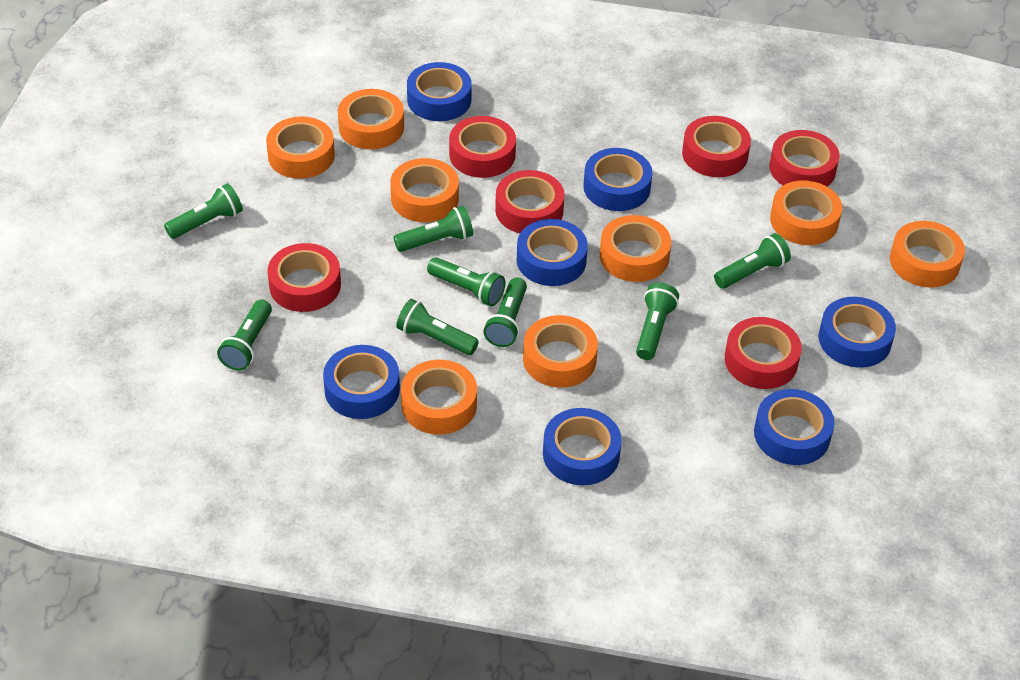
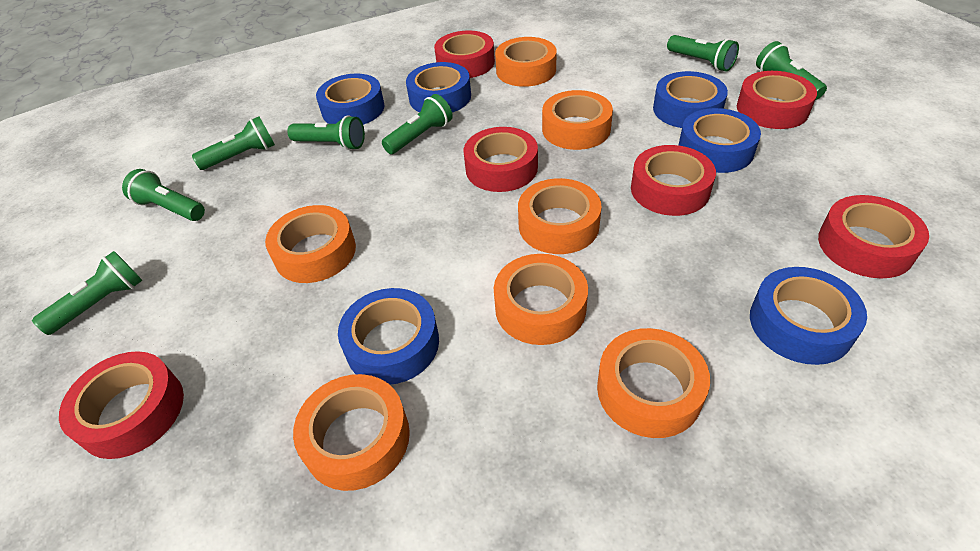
blue tape: 7 -> 6
green flashlight: 8 -> 7
orange tape: 8 -> 7

